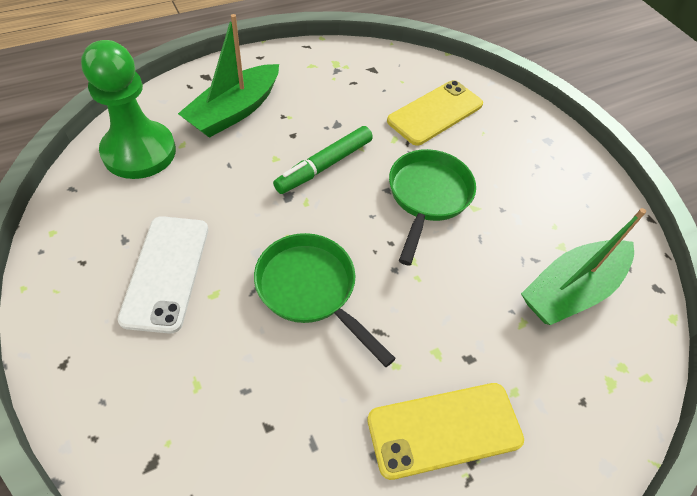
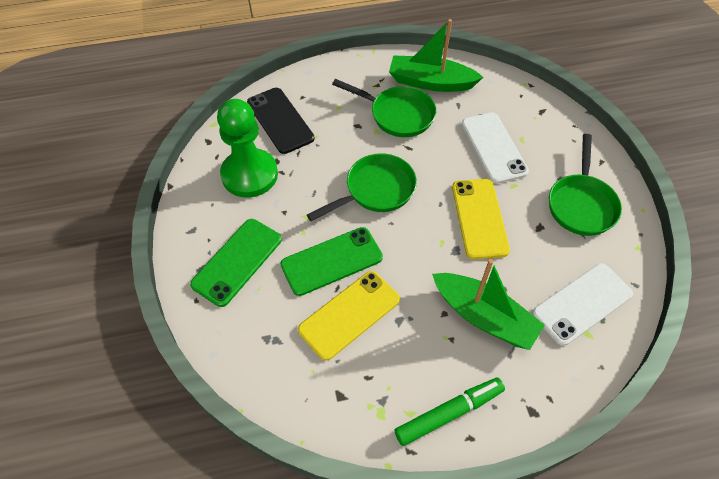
black phone: 0 -> 1
green pan: 2 -> 3
green phone: 0 -> 2
white phone: 1 -> 2

